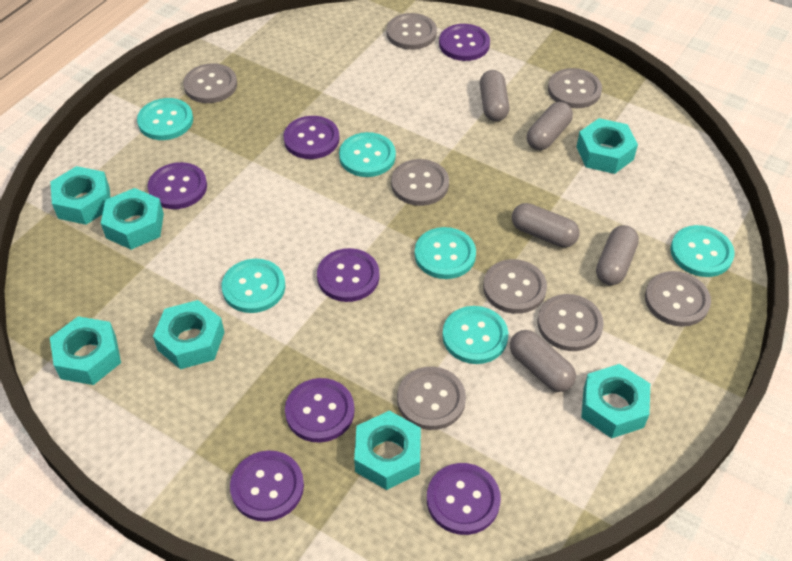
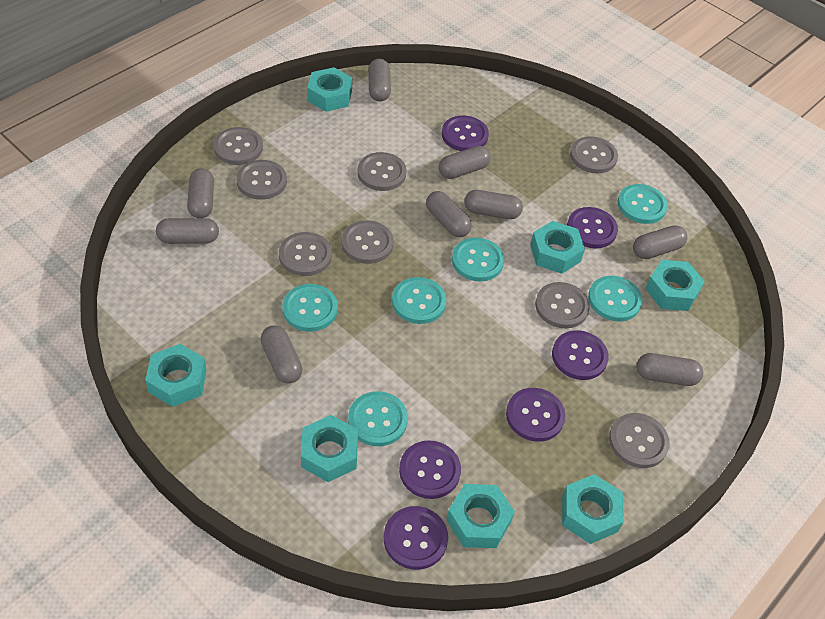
grey capsule: 5 -> 9
purple button: 7 -> 6

